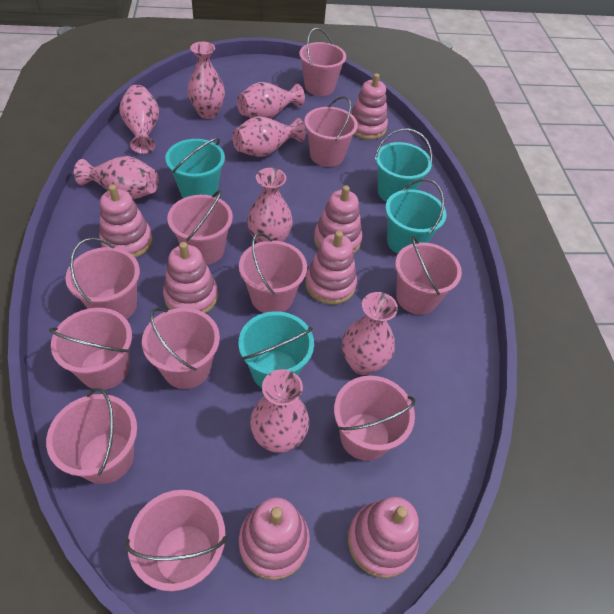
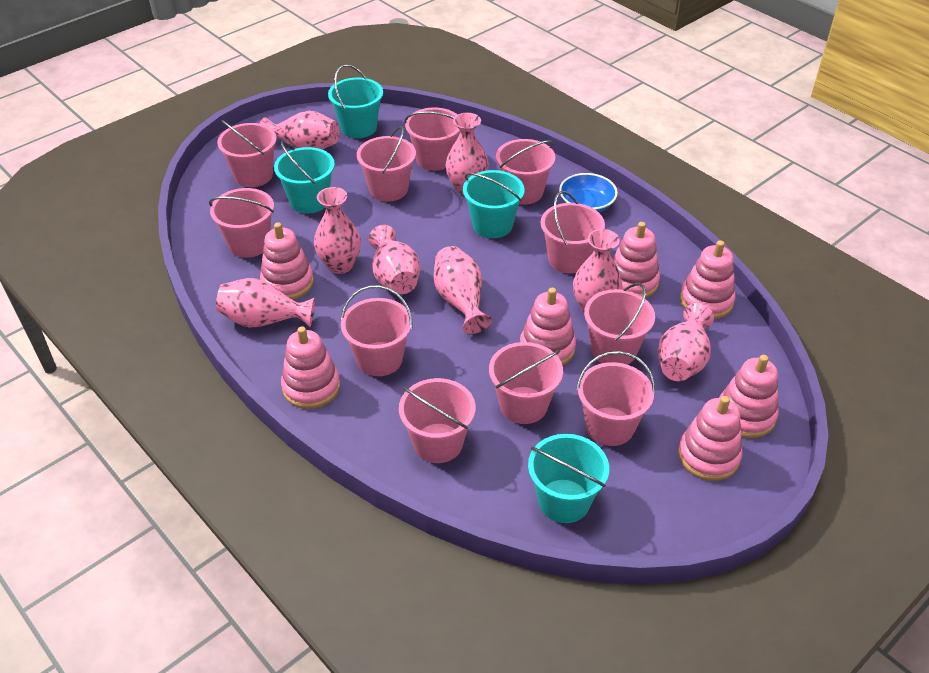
blue bowl: 0 -> 1

